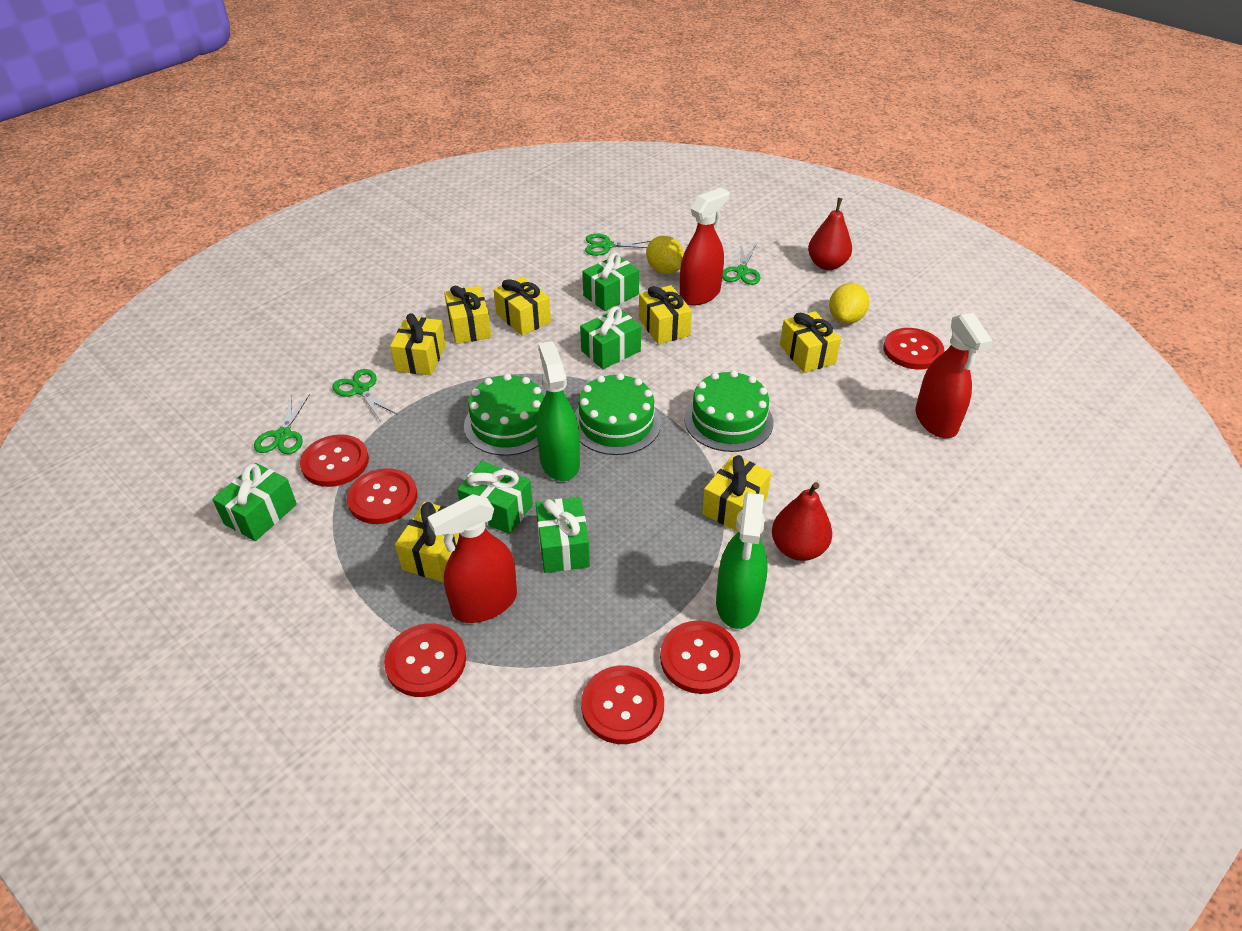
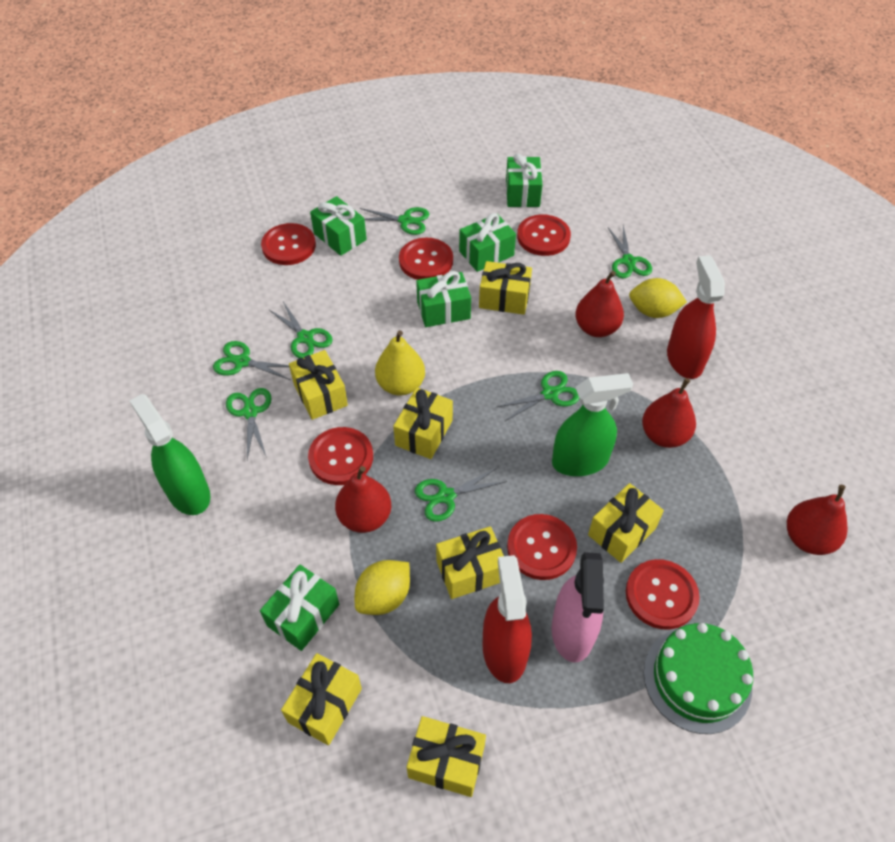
green cake: 3 -> 1
green scissors: 4 -> 7
pink spray bottle: 0 -> 1
red pear: 2 -> 4
red spray bottle: 3 -> 2
yellow pear: 0 -> 1

